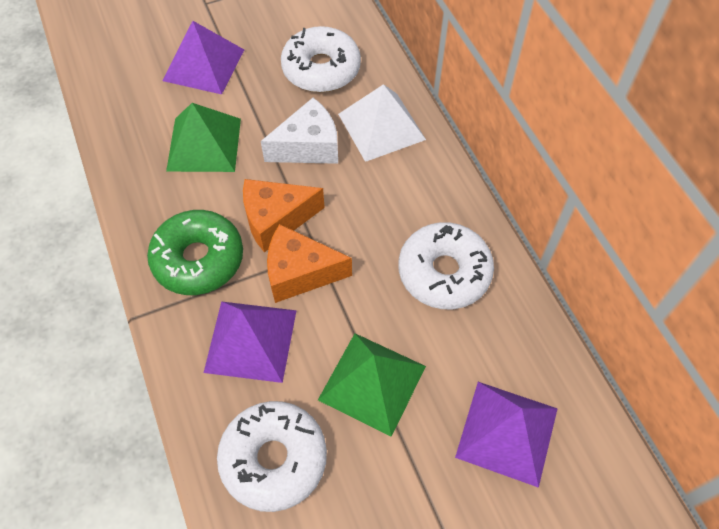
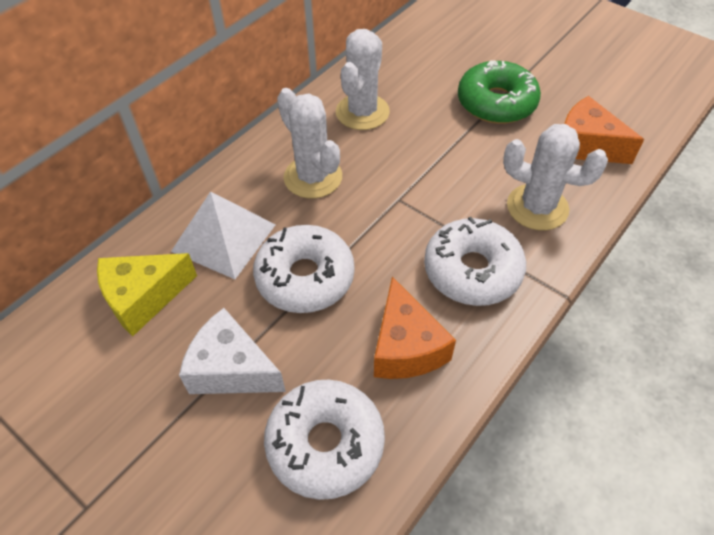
green pyramid: 2 -> 0
purple pyramid: 3 -> 0
white cactus: 0 -> 3
yellow cheese: 0 -> 1

